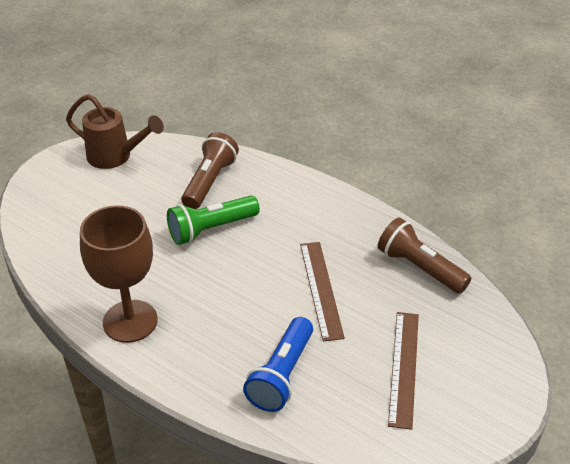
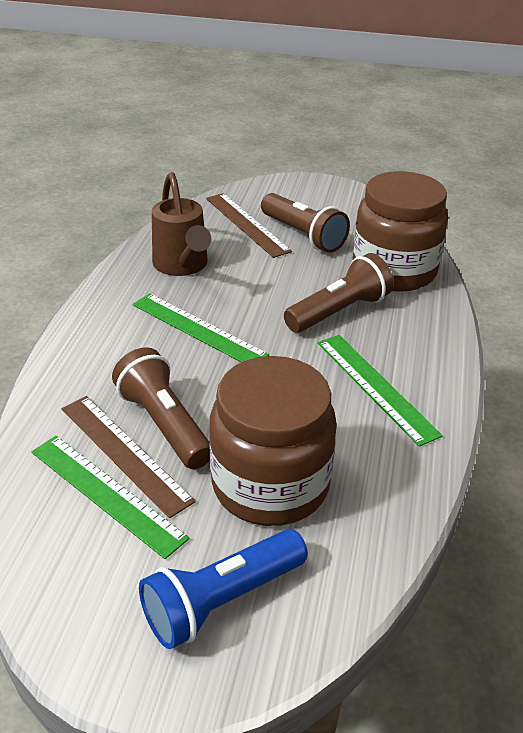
brown flashlight: 2 -> 3
brown goblet: 1 -> 0
brown jar: 0 -> 2
green flashlight: 1 -> 0
green ruler: 0 -> 3

